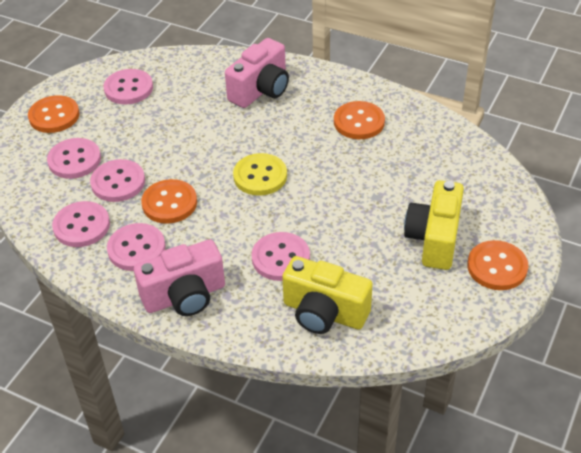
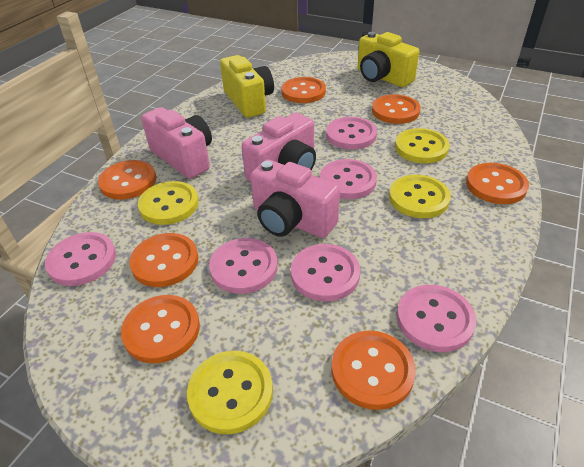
orange button: 4 -> 7
pink camera: 2 -> 3
yellow button: 1 -> 4

